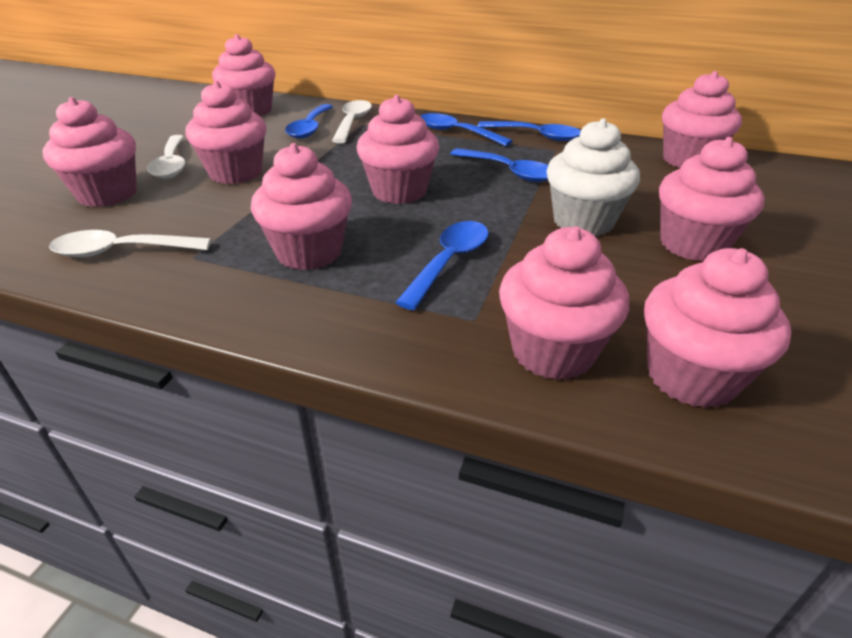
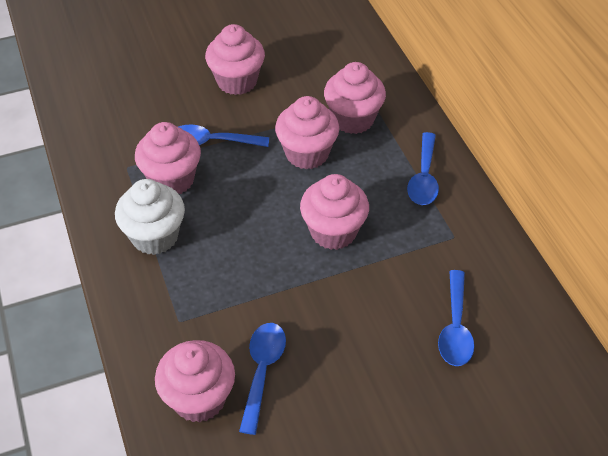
blue spoon: 5 -> 4
pink cupcake: 9 -> 6
white spoon: 3 -> 0

